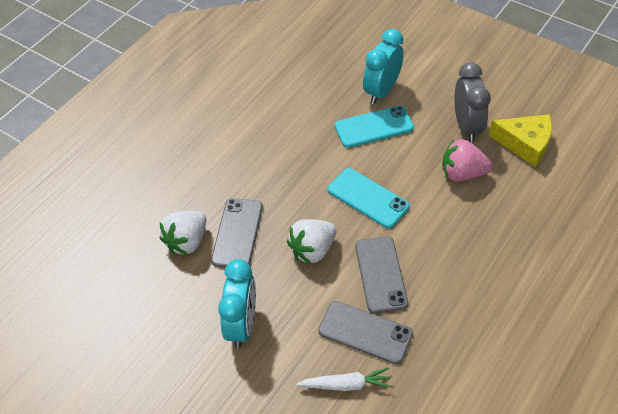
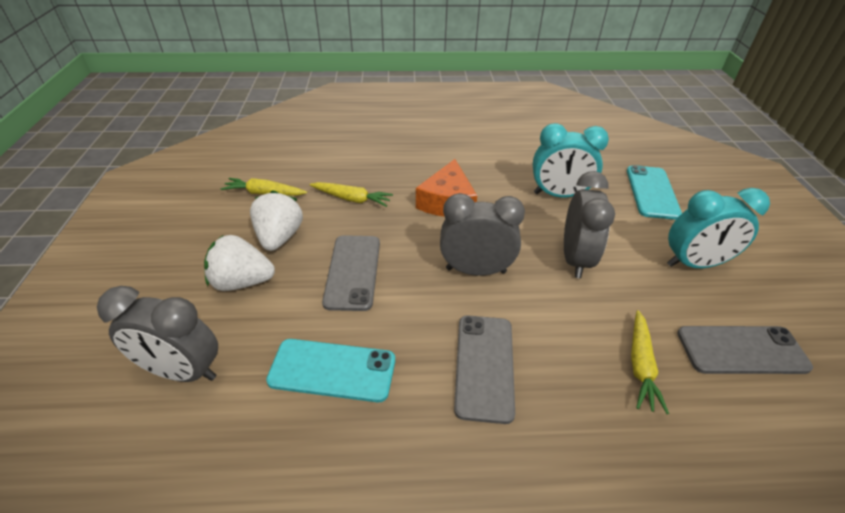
grey clock: 1 -> 3
orange cheese: 0 -> 1
pink strawberry: 1 -> 0
white carrot: 1 -> 0
yellow carrot: 0 -> 3
yellow cheese: 1 -> 0

